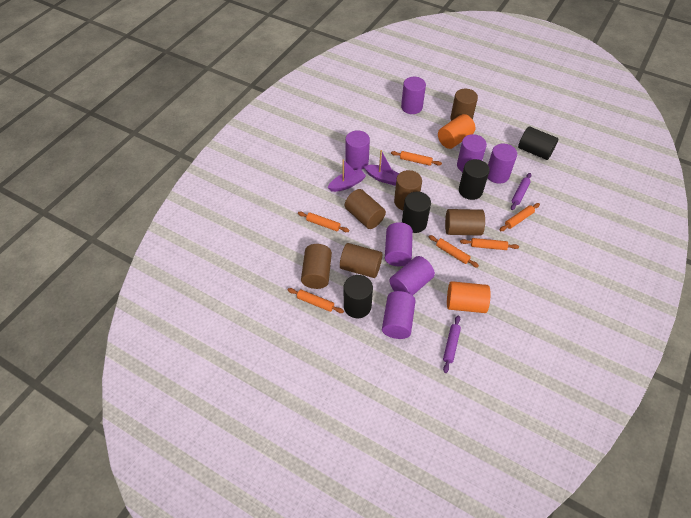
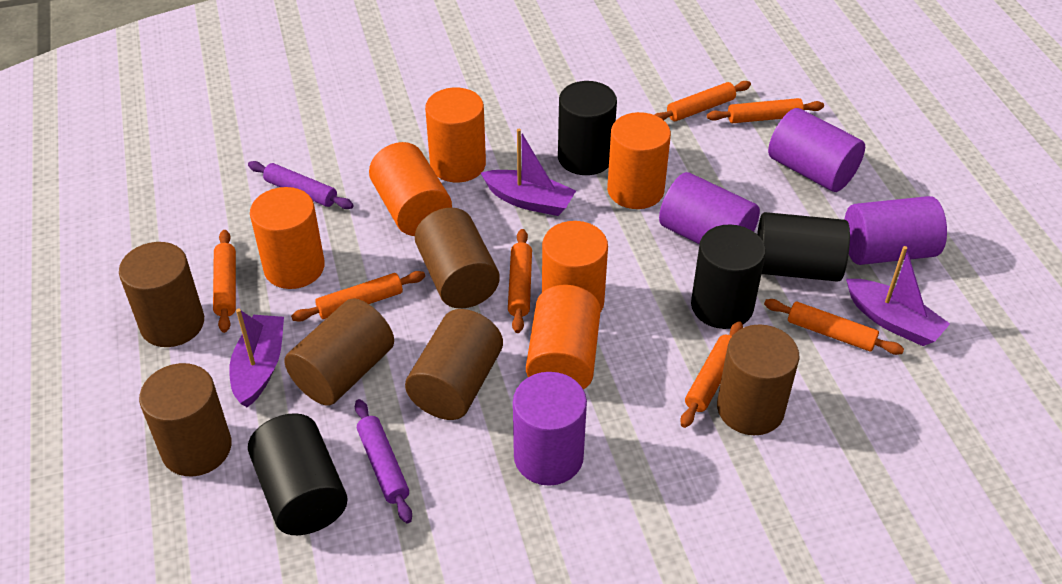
orange cylinder: 2 -> 6
orange rolling pin: 6 -> 7
purple boat: 2 -> 3
purple cylinder: 7 -> 4

